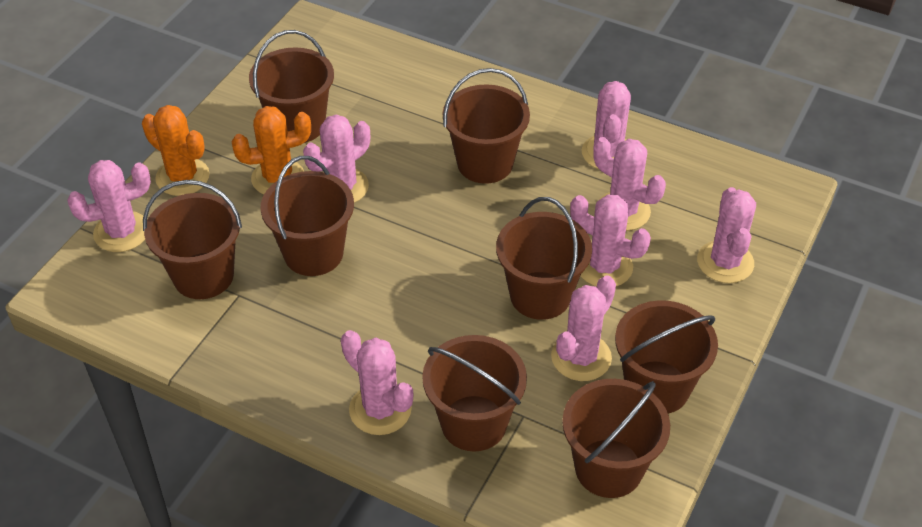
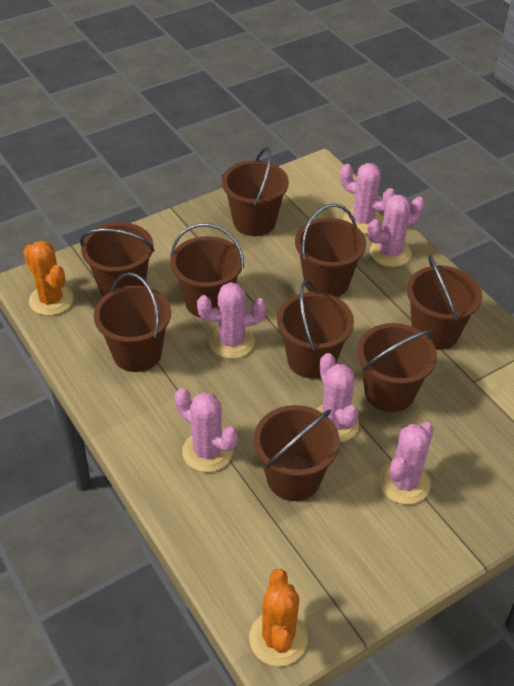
brown bucket: 8 -> 9
pink cactus: 8 -> 6

